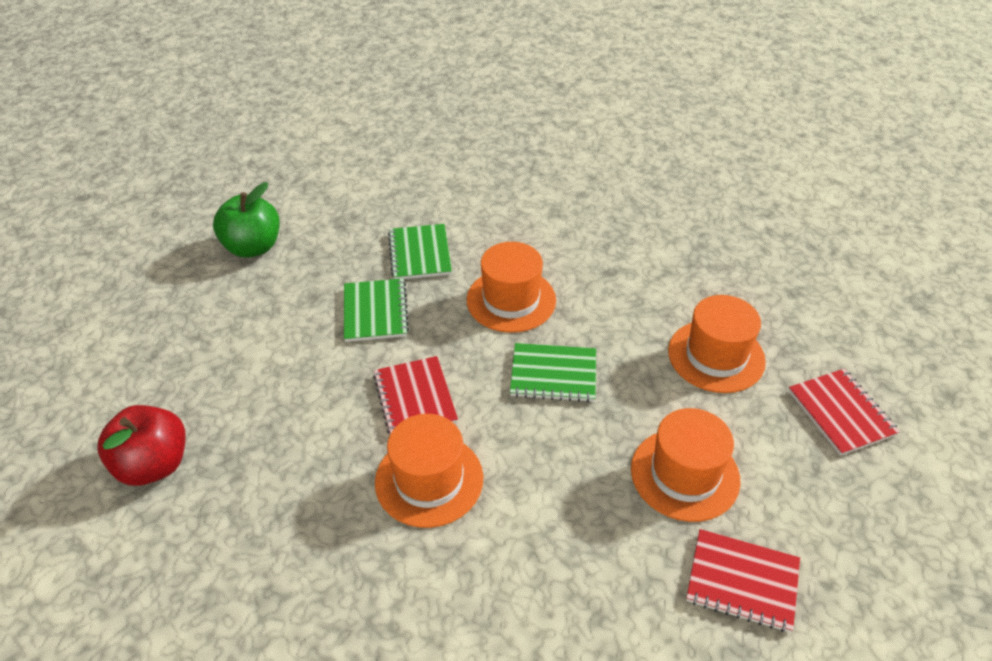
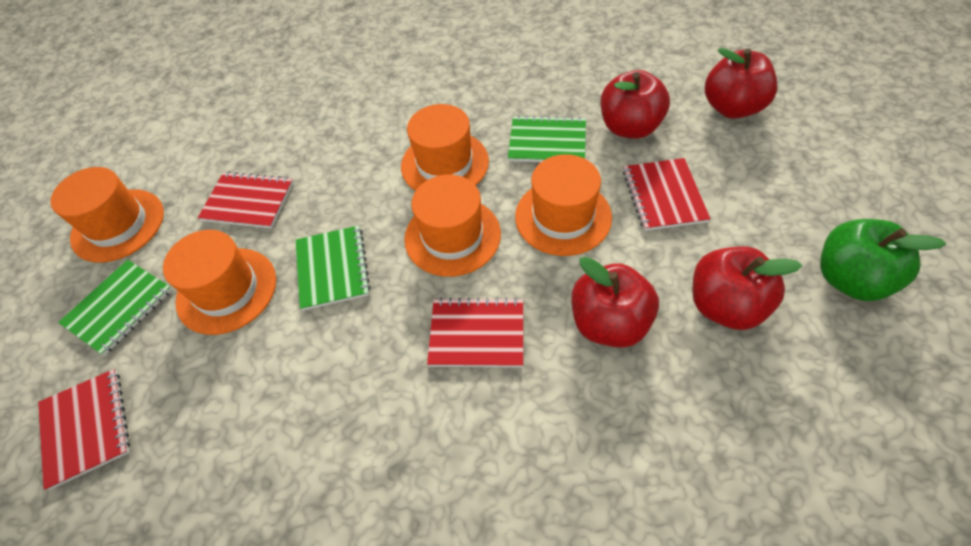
orange hat: 4 -> 5
red apple: 1 -> 4
red notebook: 3 -> 4

